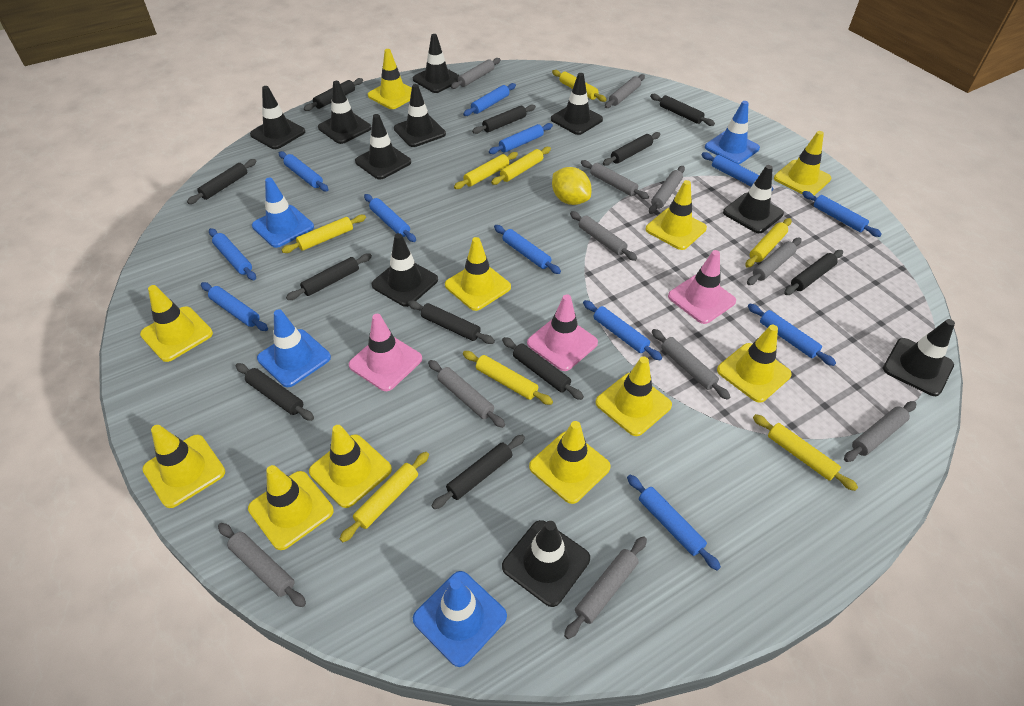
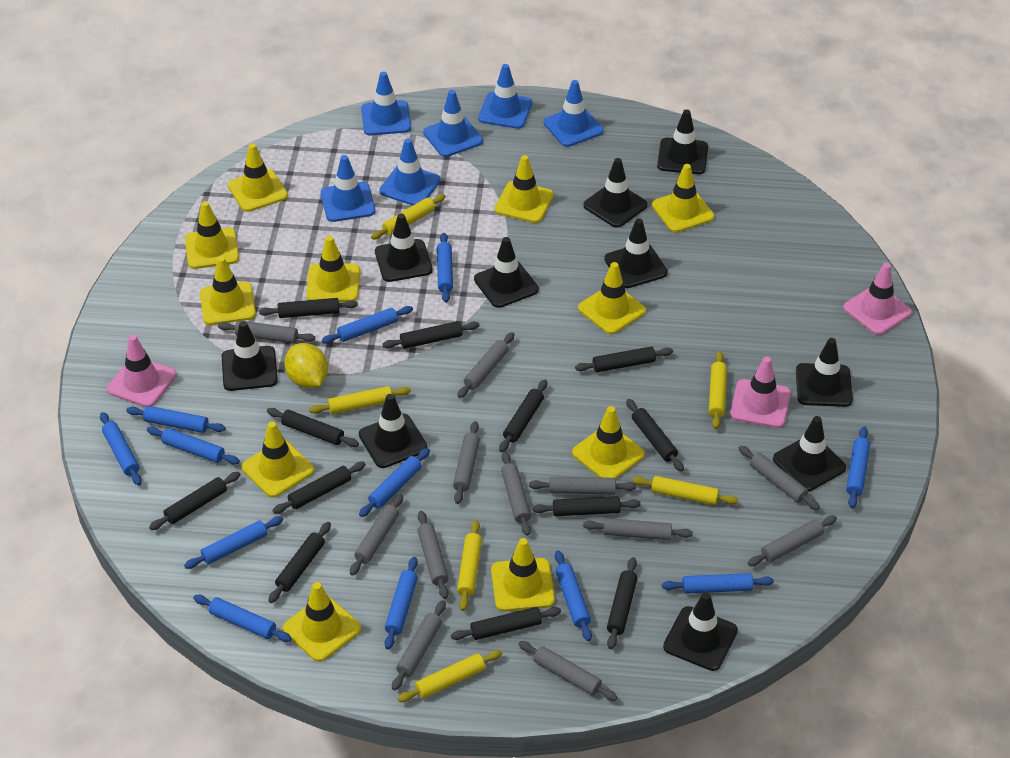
black rolling pin: 11 -> 12
blue traffic cone: 4 -> 6
grey rolling pin: 11 -> 12
yellow rolling pin: 8 -> 6

